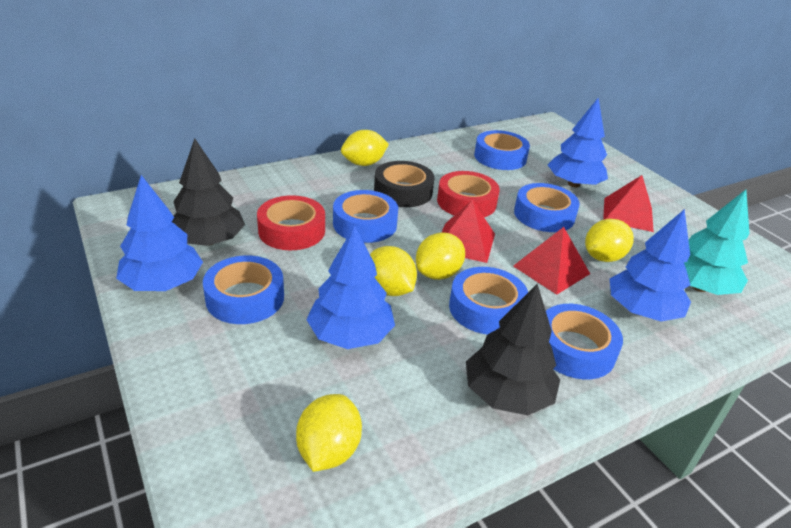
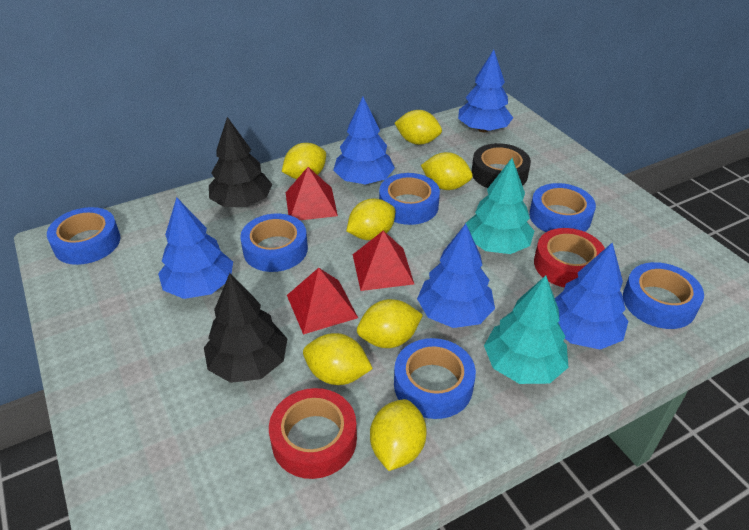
blue tree: 4 -> 5
turquoise tree: 1 -> 2
yellow lemon: 5 -> 7

